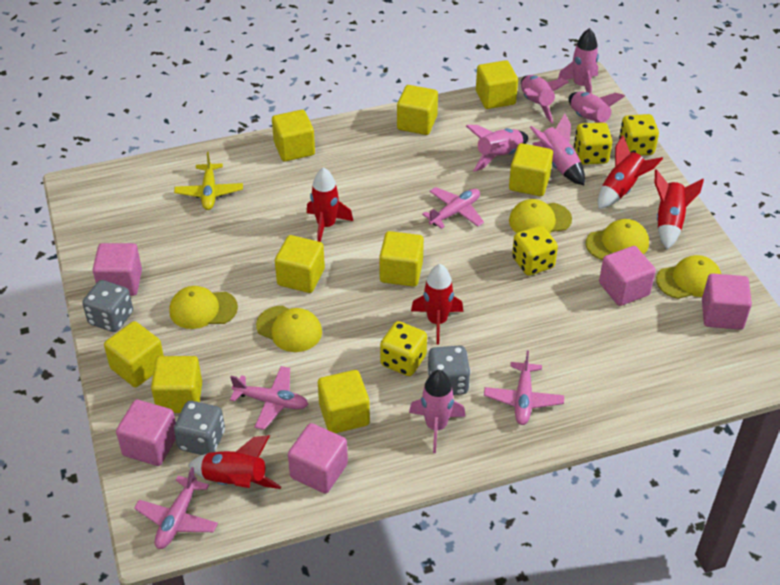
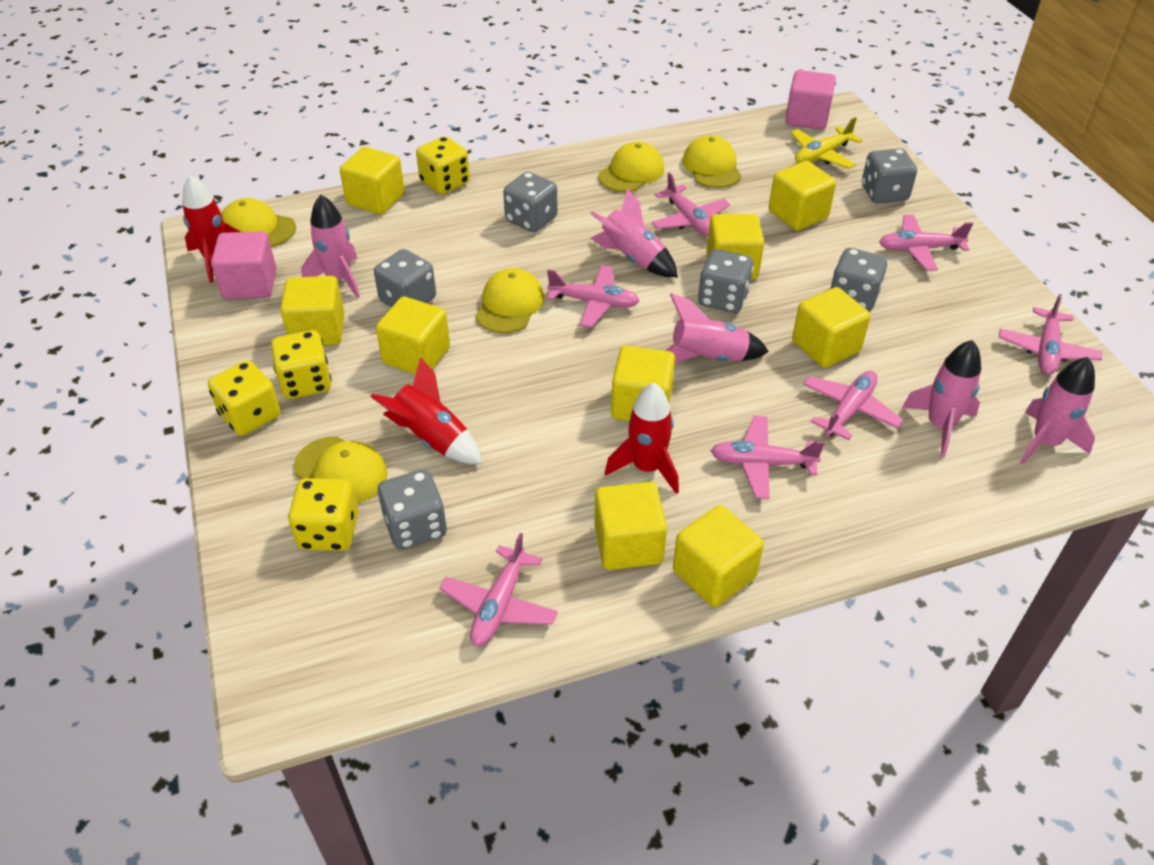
grey dice: 3 -> 6
pink cube: 5 -> 2
pink plane: 4 -> 7
pink rocket: 6 -> 5
red rocket: 5 -> 3

